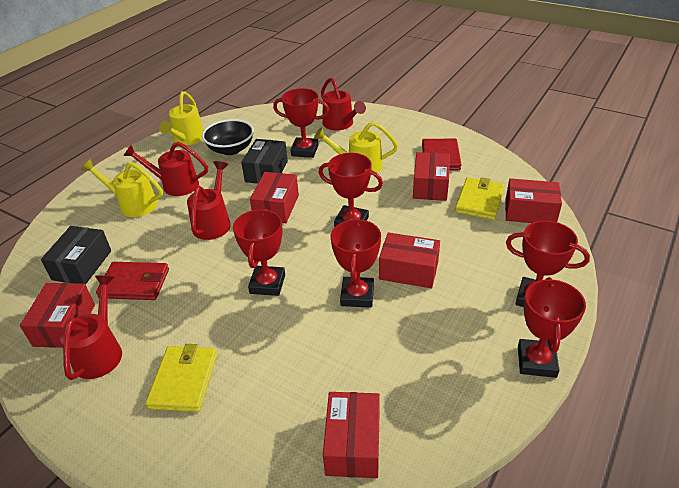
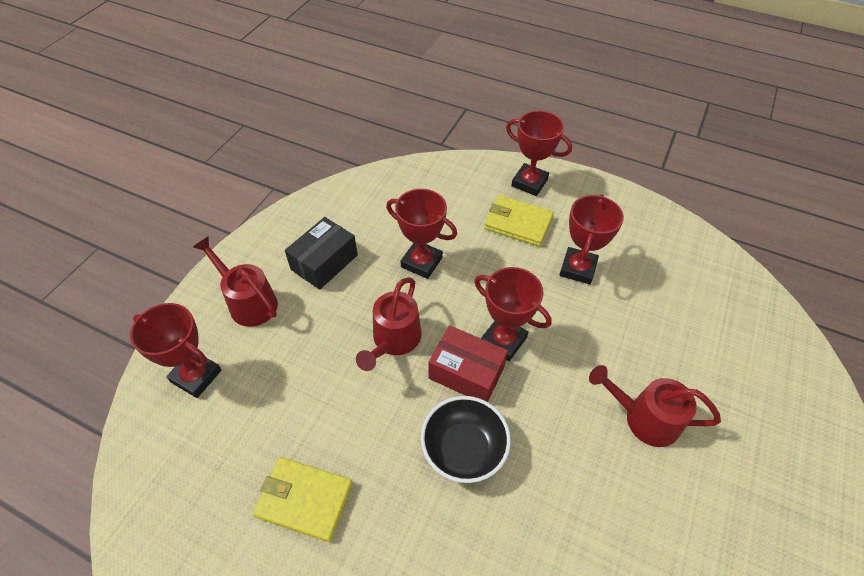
black box: 2 -> 1
red box: 6 -> 1
red trophy: 6 -> 5
red wallet: 2 -> 0
red watering can: 4 -> 3
yellow watering can: 3 -> 0

